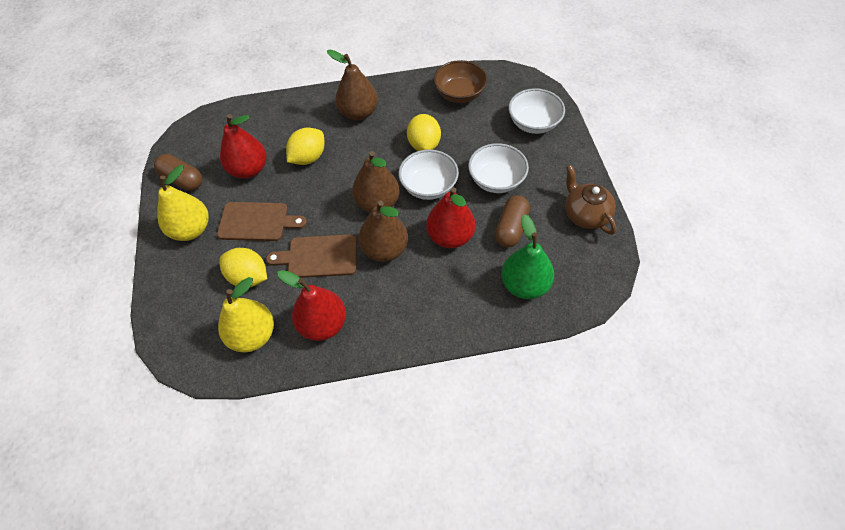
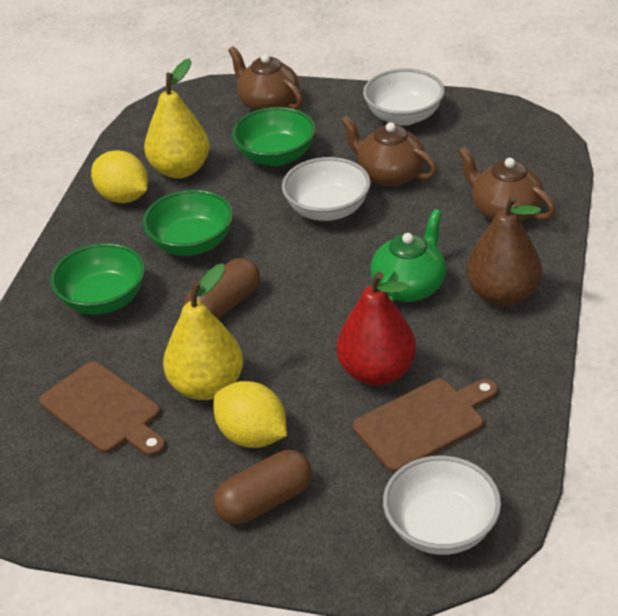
brown bowl: 1 -> 0
brown pear: 3 -> 1
brown teapot: 1 -> 3
green bowl: 0 -> 3
green pear: 1 -> 0
green teapot: 0 -> 1
red pear: 3 -> 1
yellow lemon: 3 -> 2

